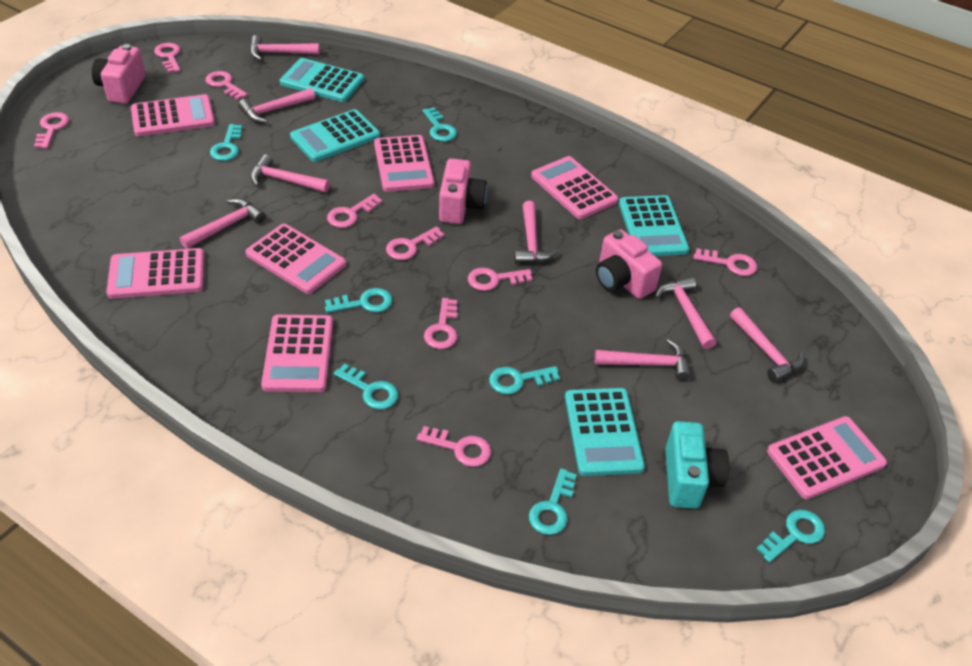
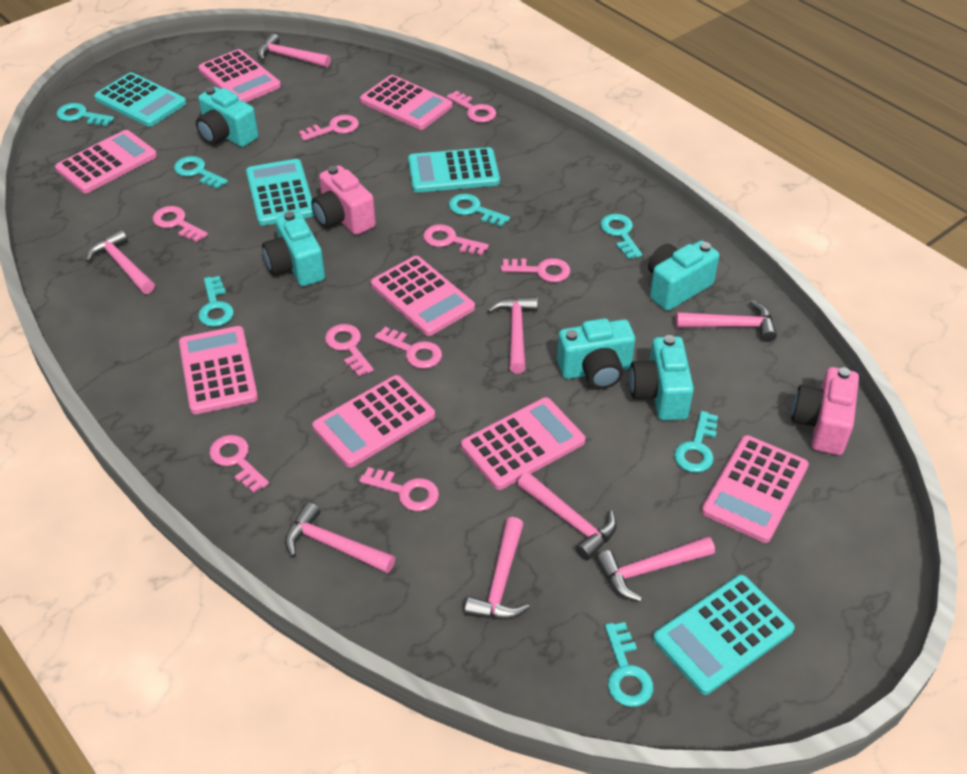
pink calculator: 7 -> 8
pink camera: 3 -> 2
turquoise camera: 1 -> 5

